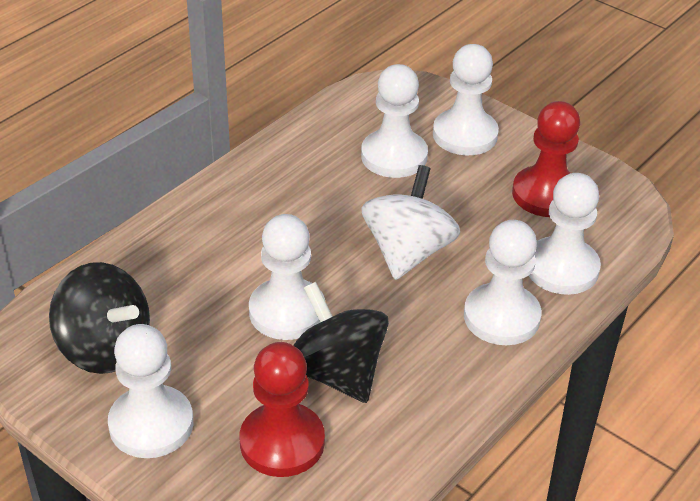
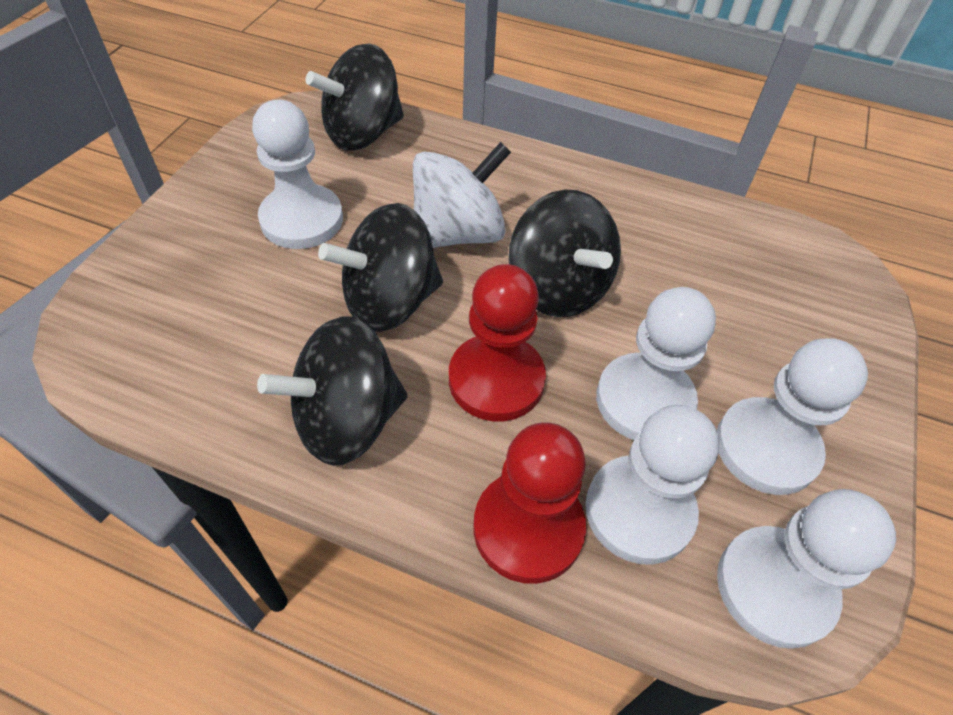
black spinning top: 2 -> 4
white pawn: 6 -> 5

